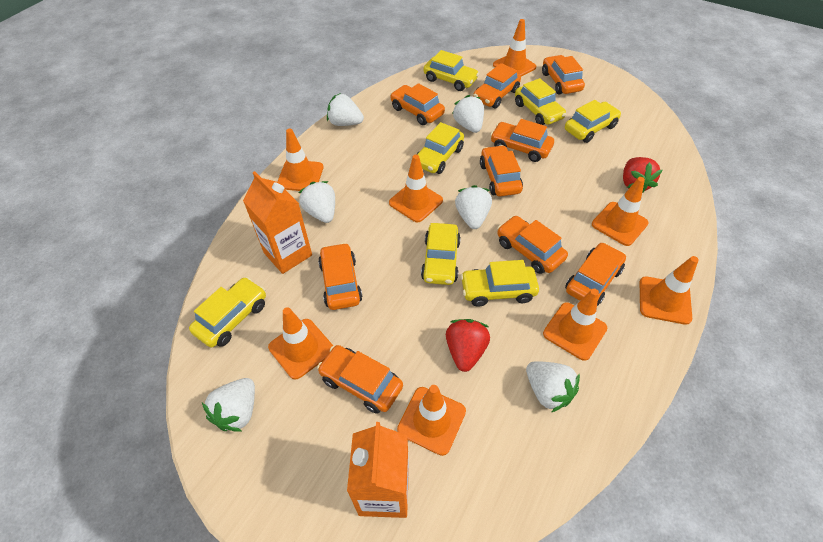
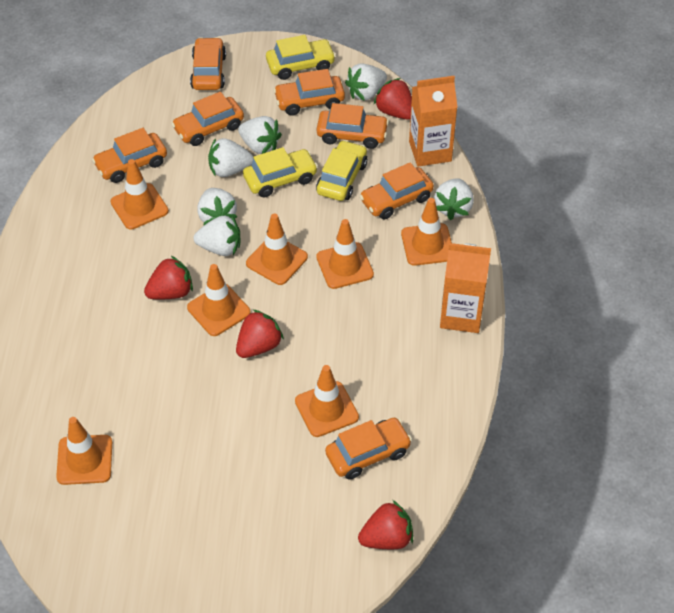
orange car: 9 -> 7
orange traffic cone: 8 -> 7
red strawberry: 2 -> 4
yellow car: 7 -> 3

